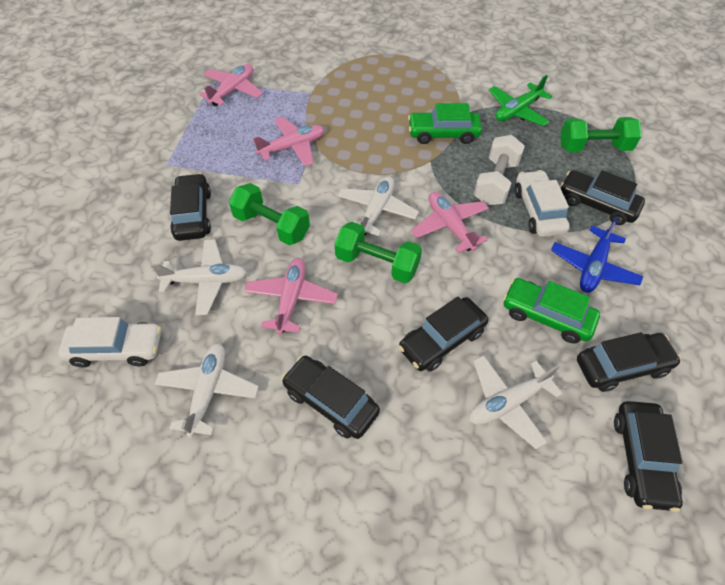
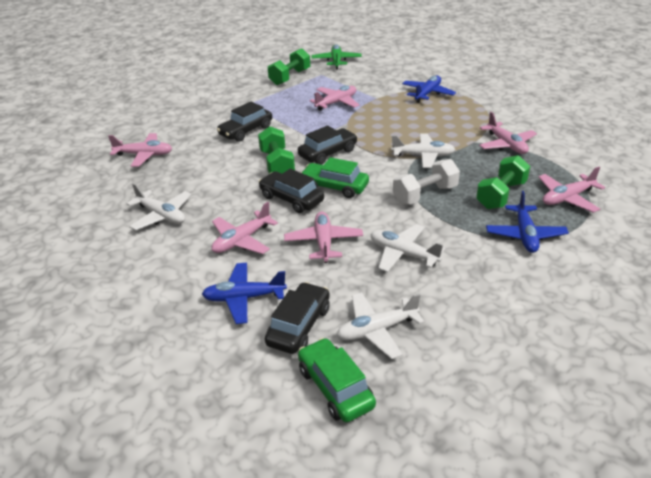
black car: 6 -> 4
blue plane: 1 -> 3
pink plane: 4 -> 6
white car: 2 -> 0

